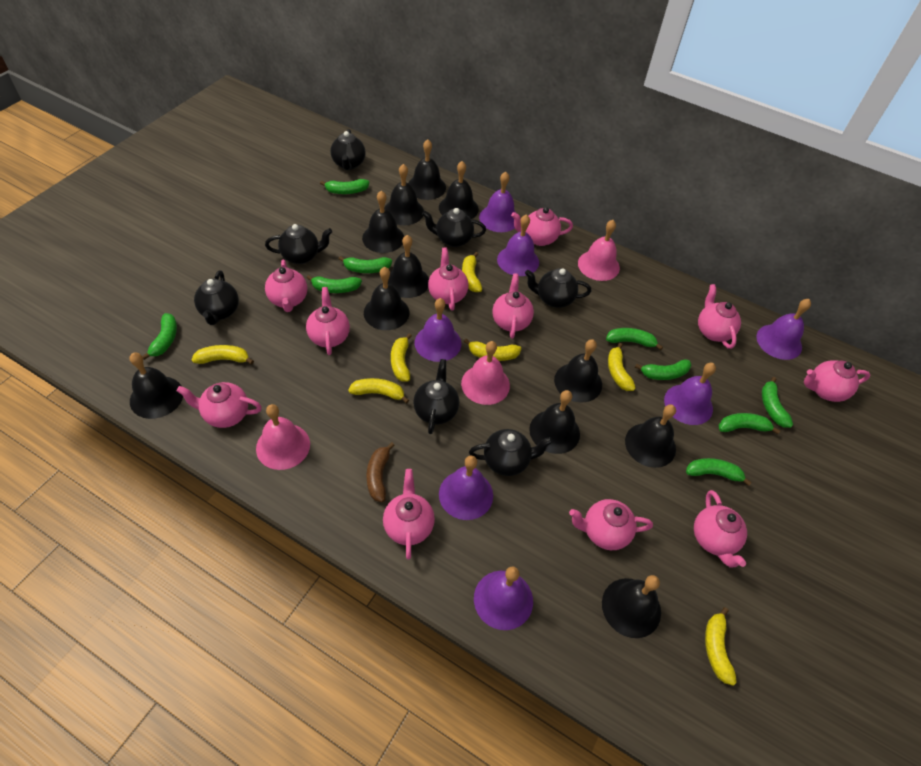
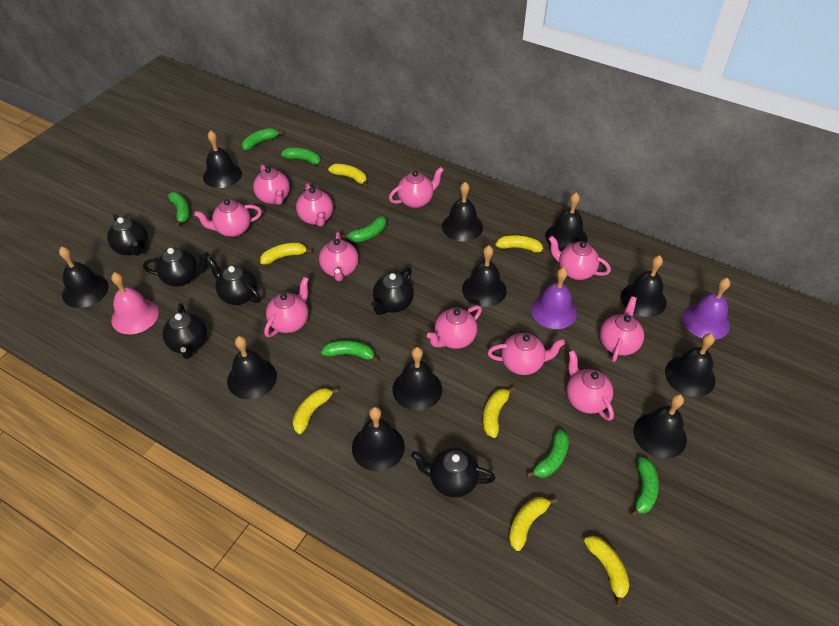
black teapot: 7 -> 6
brown banana: 1 -> 0
green banana: 9 -> 7
pink bell: 3 -> 1
purple bell: 7 -> 2

